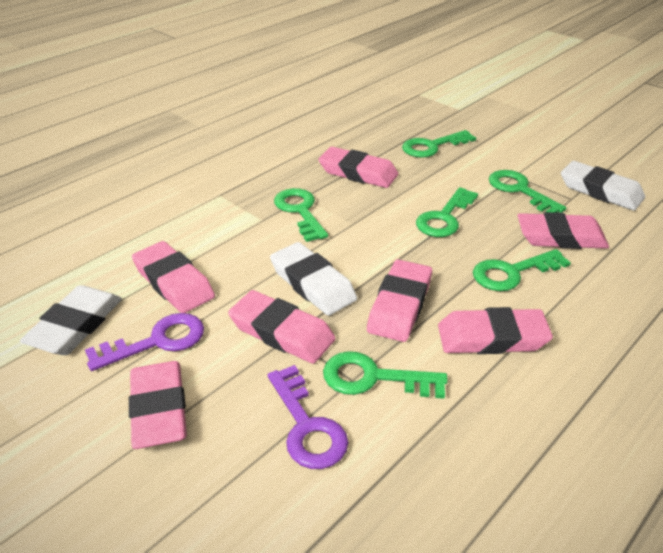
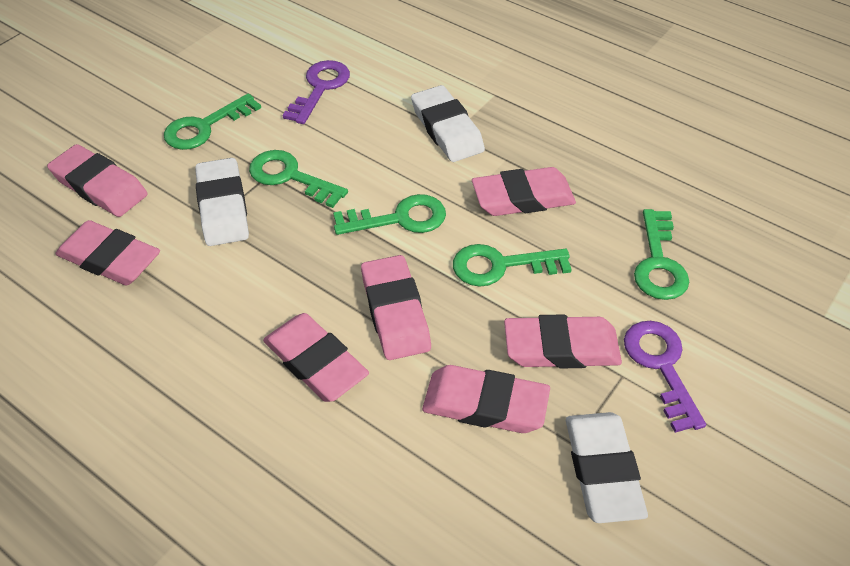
green key: 6 -> 5

